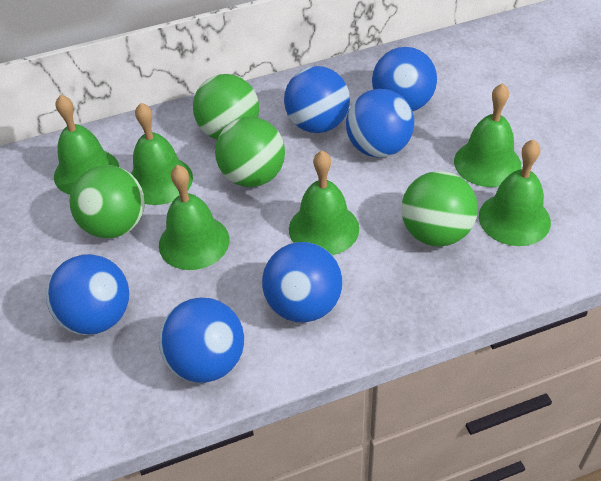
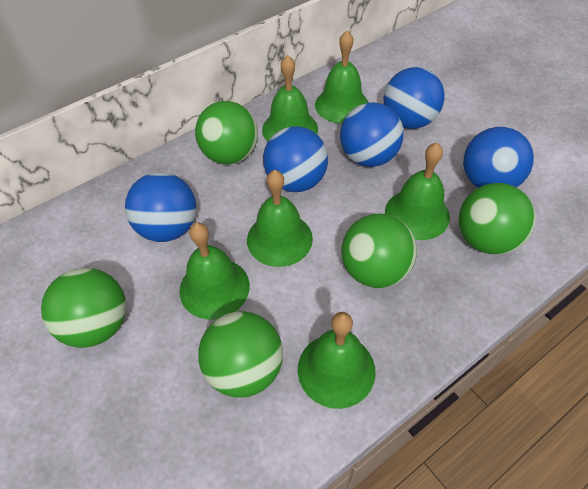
blue ball: 6 -> 5
green ball: 4 -> 5

